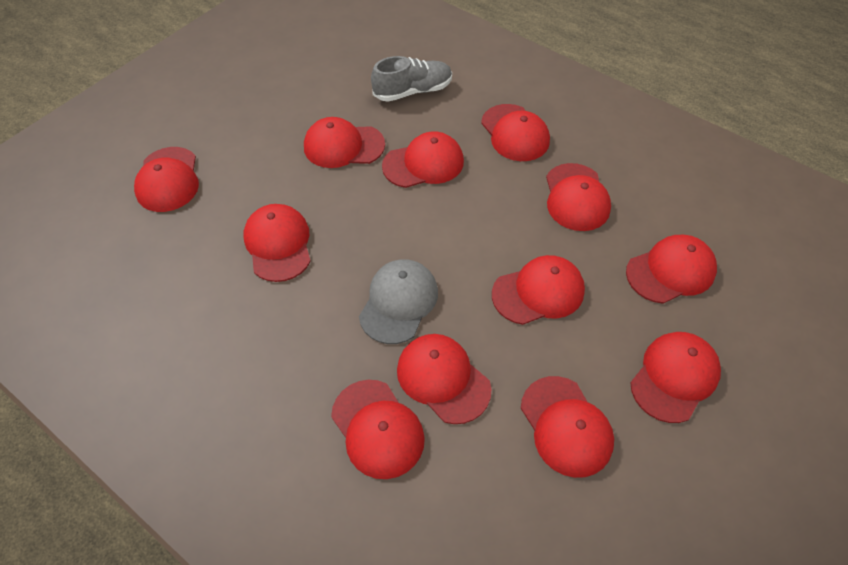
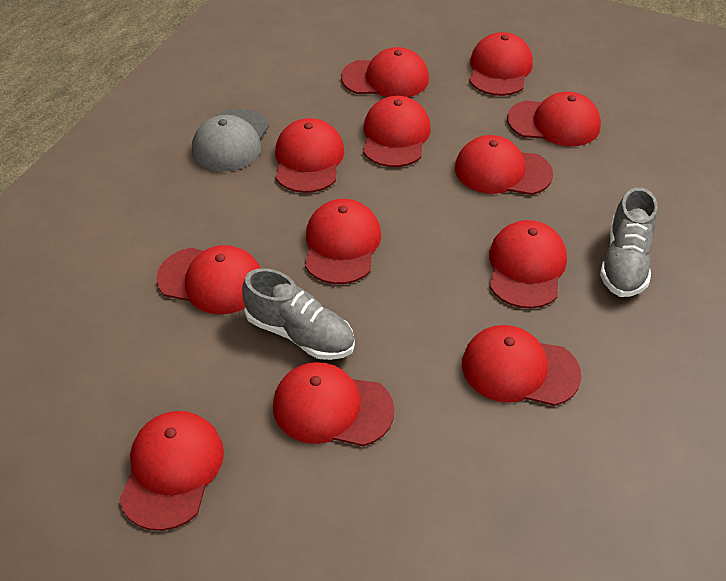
grey shoe: 1 -> 2

